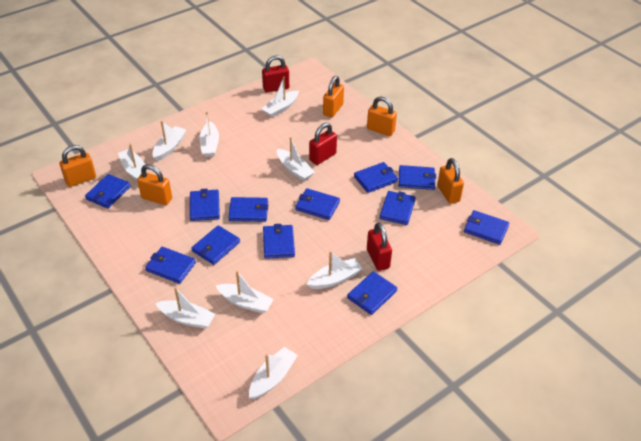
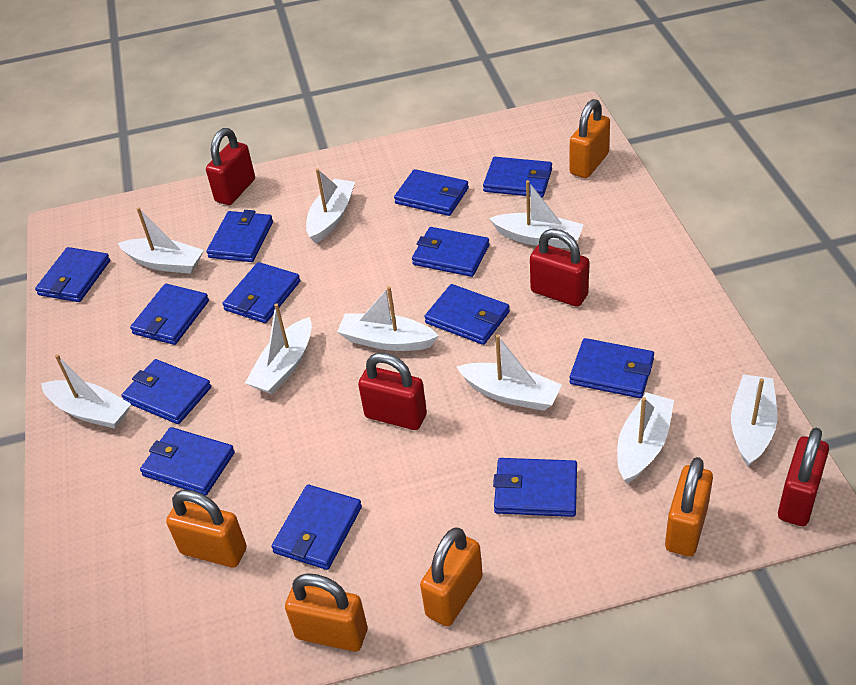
blue wallet: 12 -> 13
red padlock: 3 -> 4

